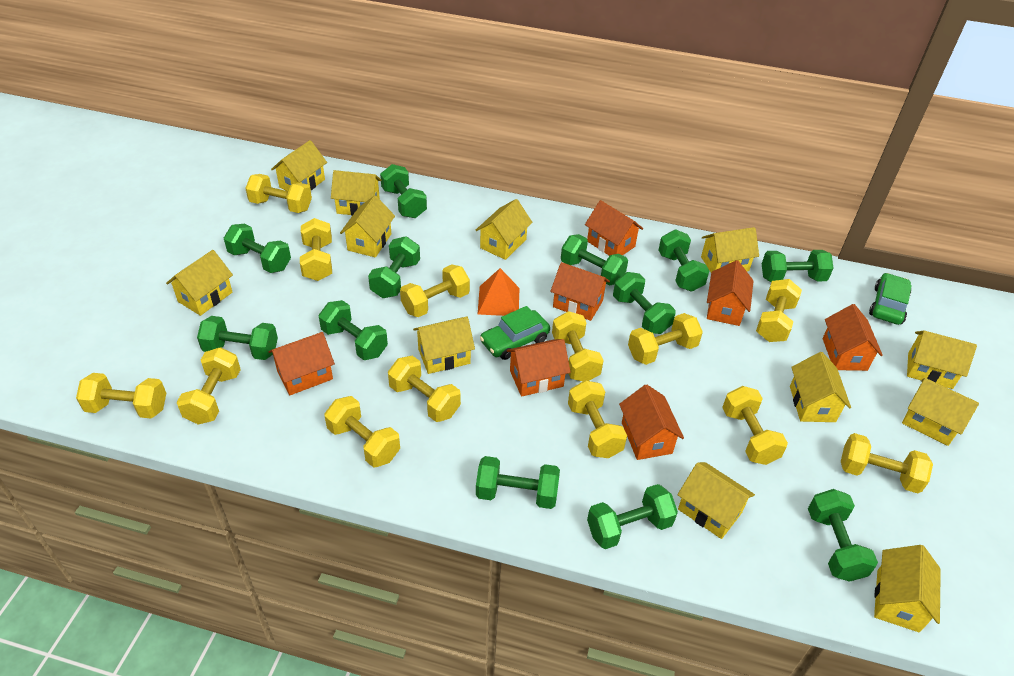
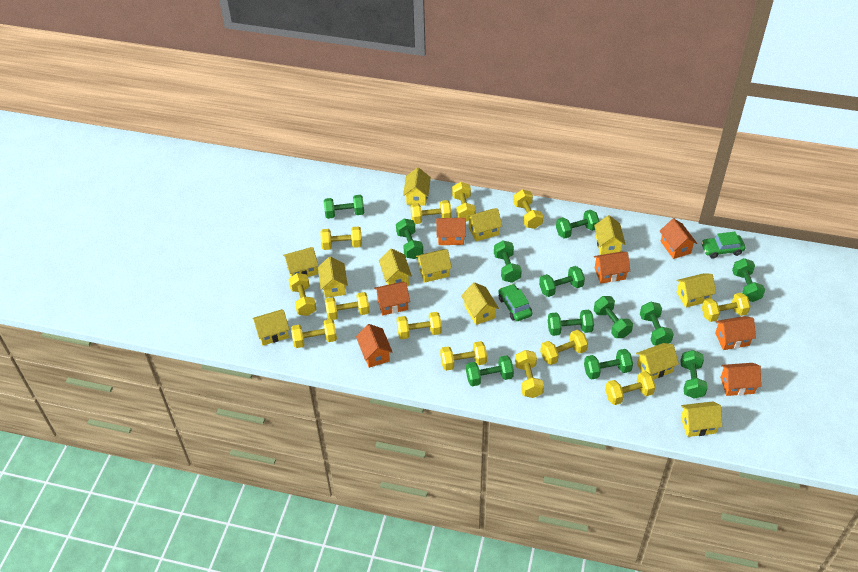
orange pyramid: 1 -> 0

